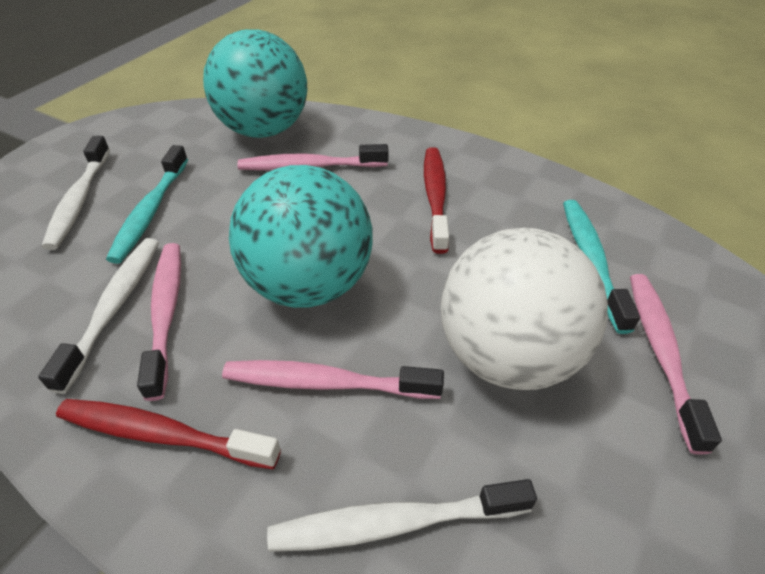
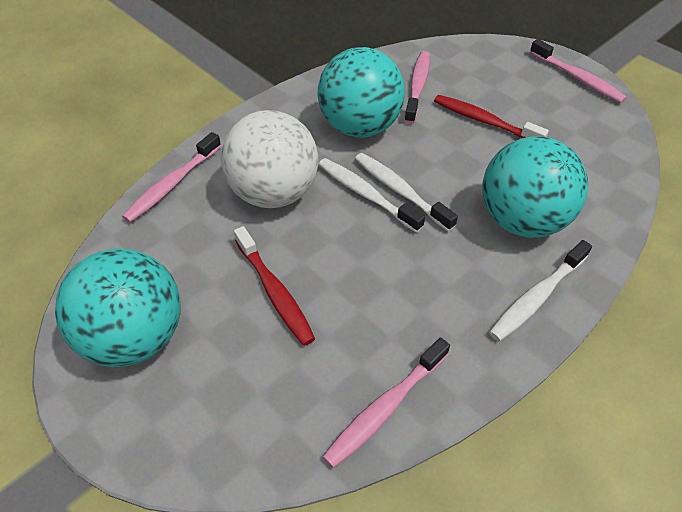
turquoise ball: 2 -> 3
turquoise toothbrush: 2 -> 0

